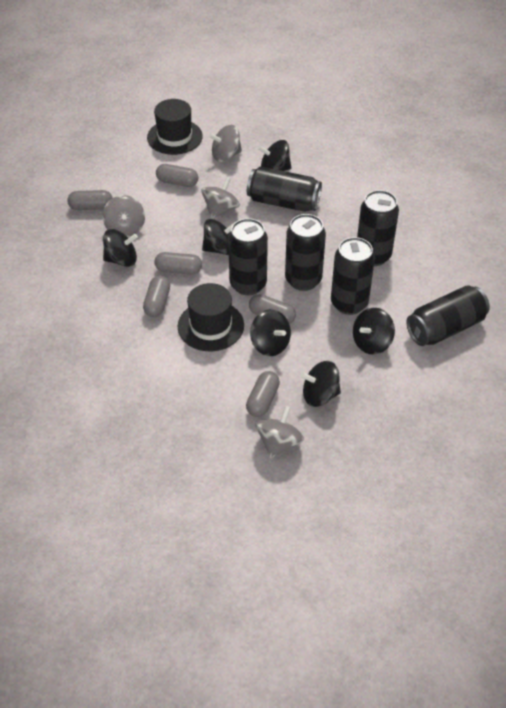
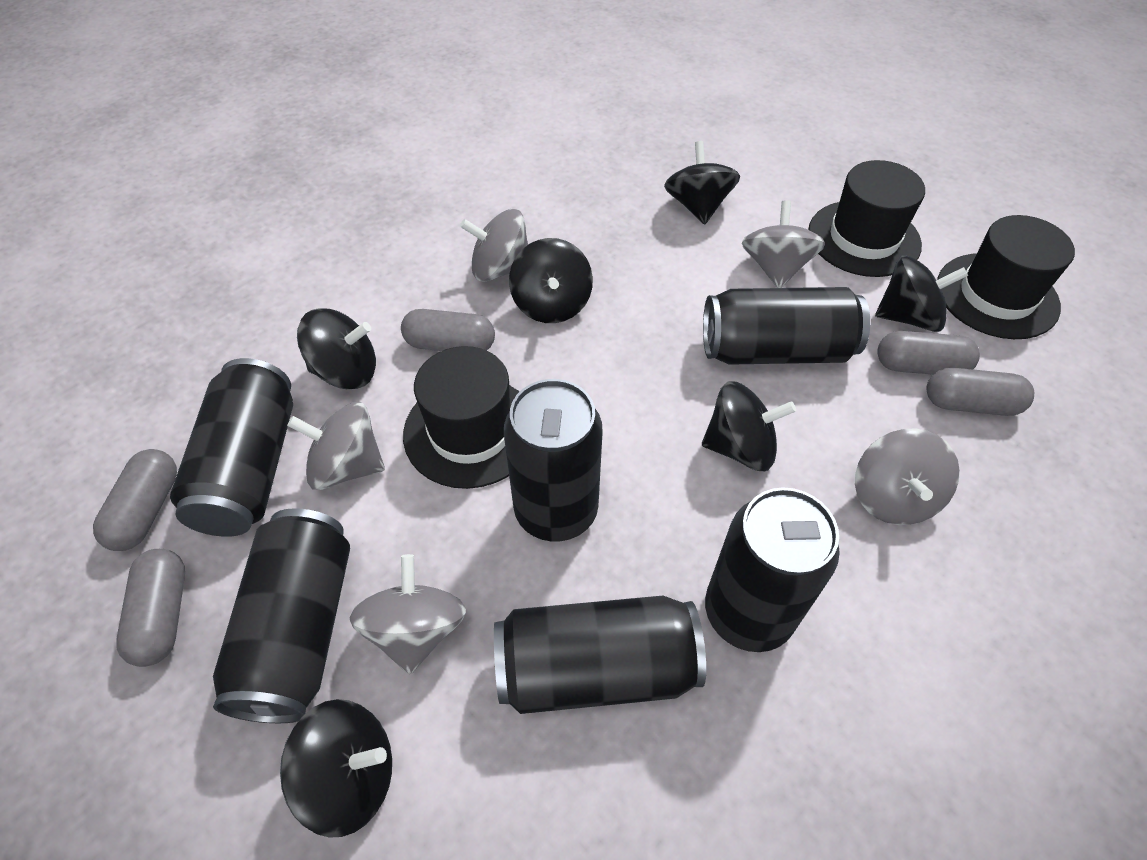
black hat: 2 -> 3
grey capsule: 6 -> 5
grey spinning top: 4 -> 5

